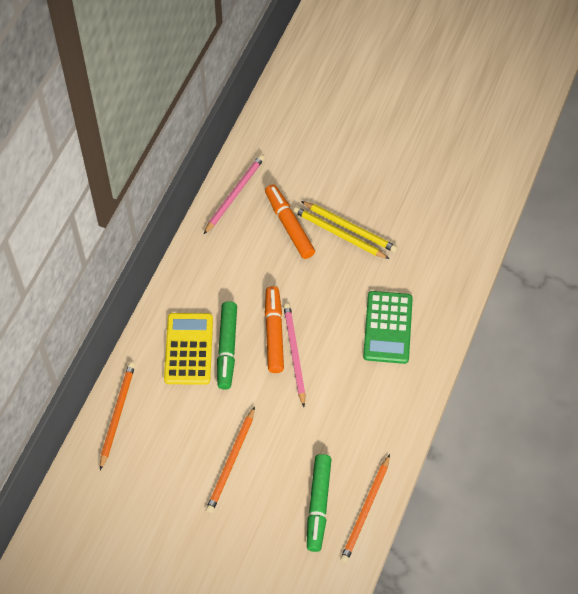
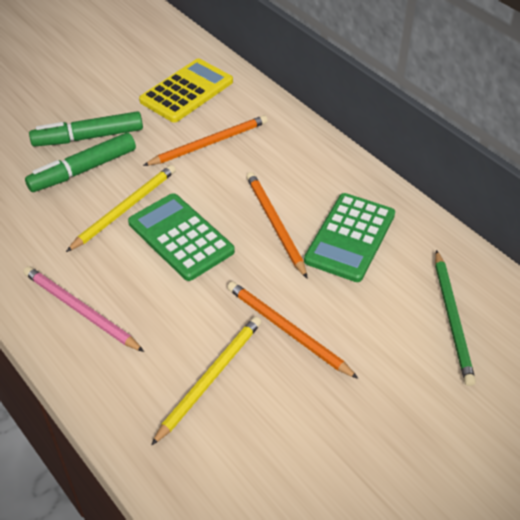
green calculator: 1 -> 2
green pencil: 0 -> 1
orange marker: 2 -> 0
pink pencil: 2 -> 1

